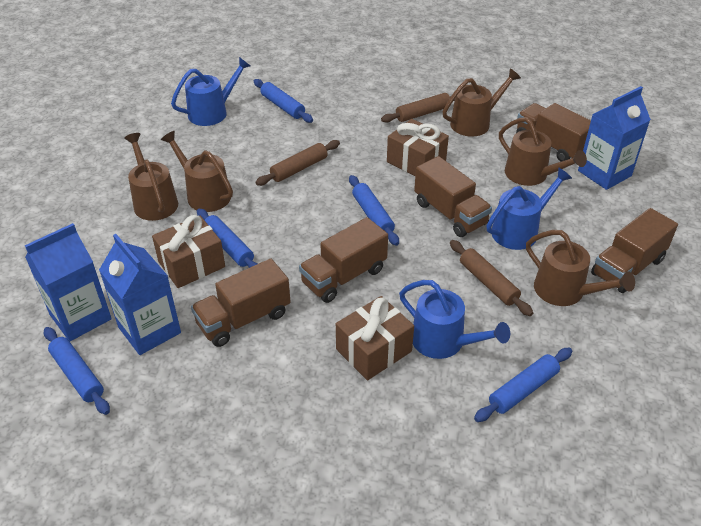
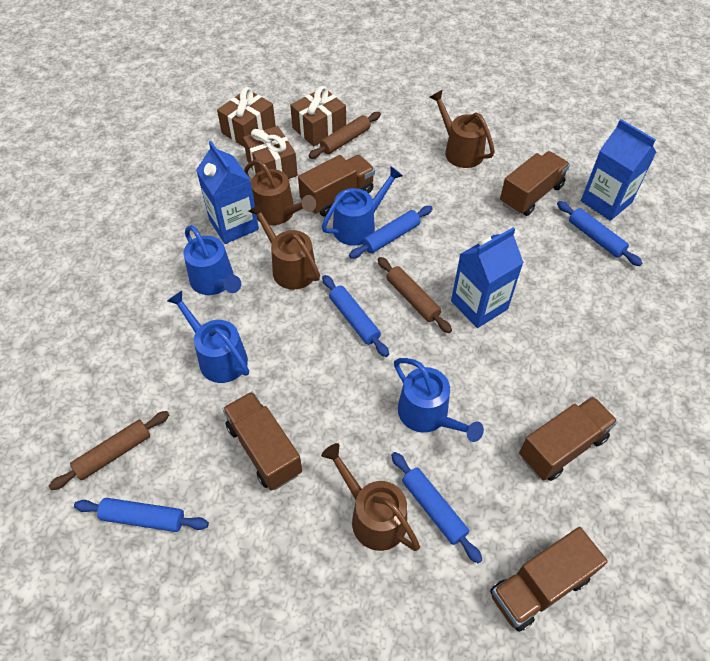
blue watering can: 3 -> 4
brown watering can: 5 -> 4

